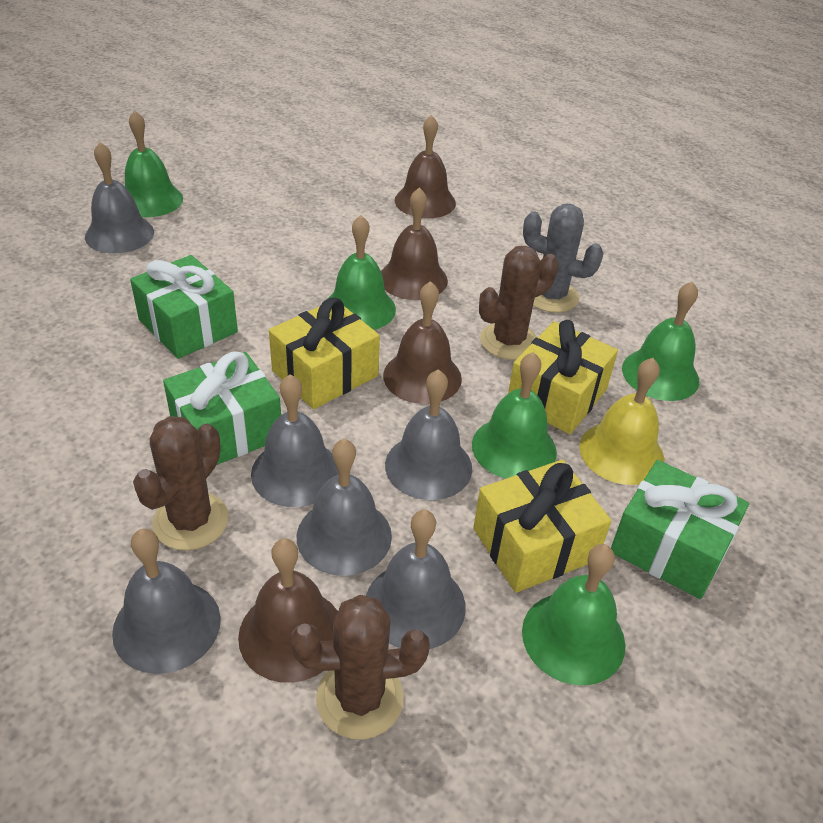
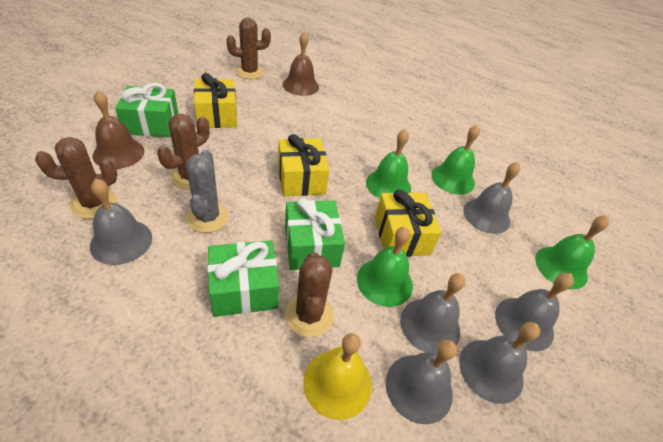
brown bell: 4 -> 2
brown cactus: 3 -> 4
green bell: 5 -> 4

